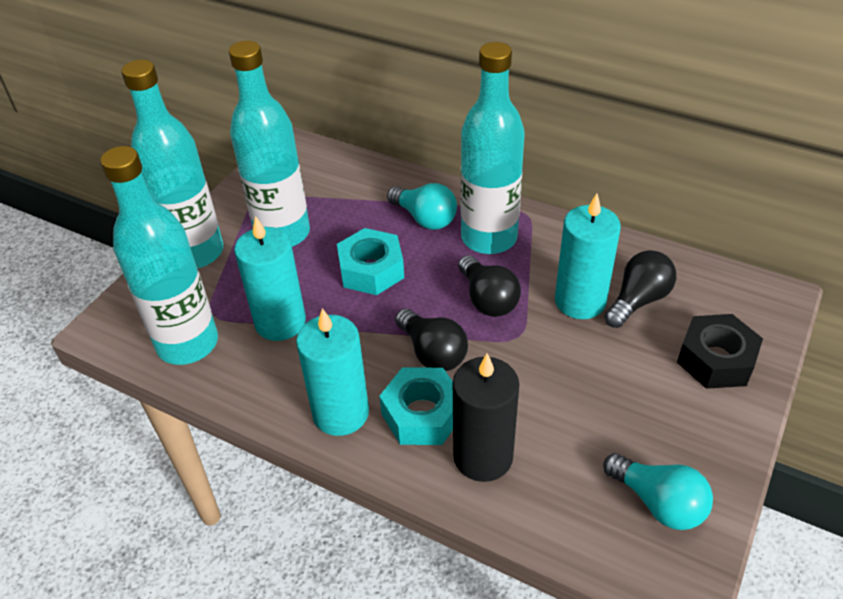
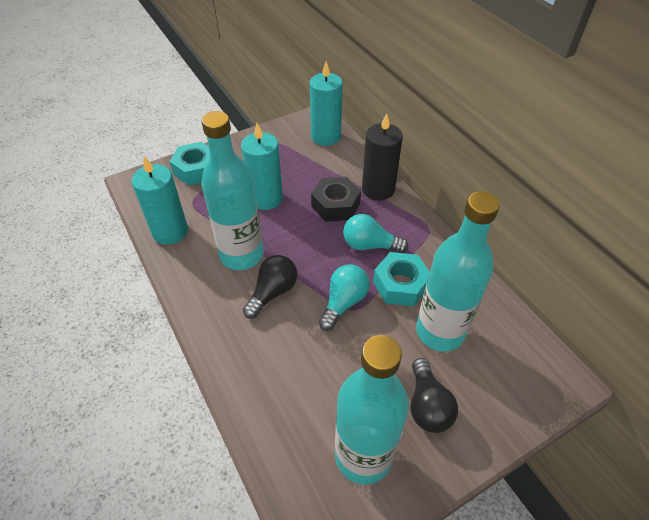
black light bulb: 3 -> 2
turquoise bottle: 4 -> 3

